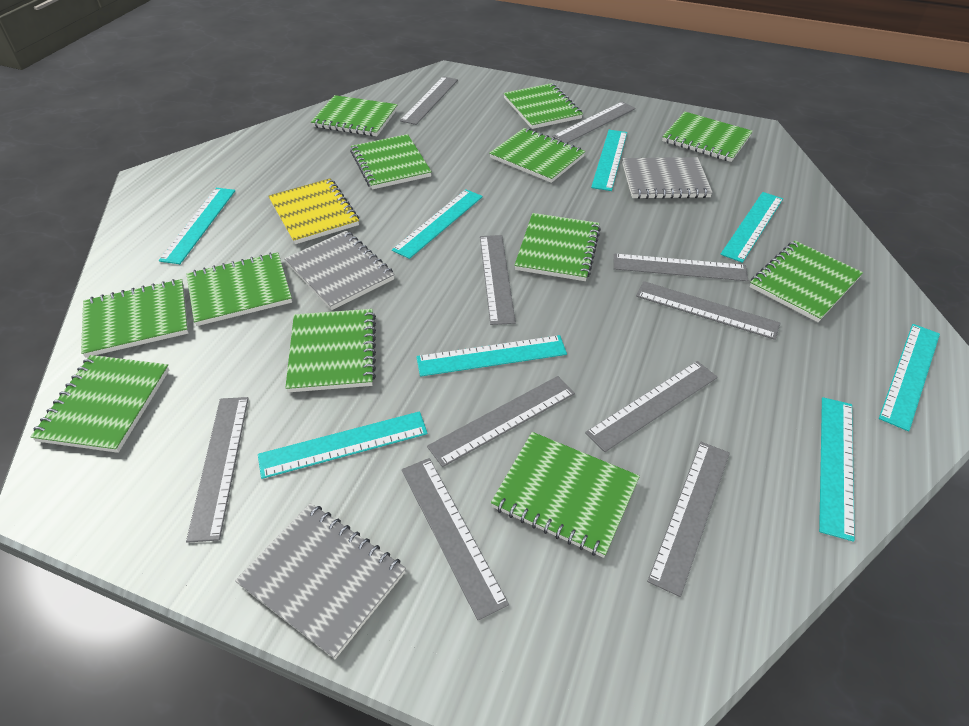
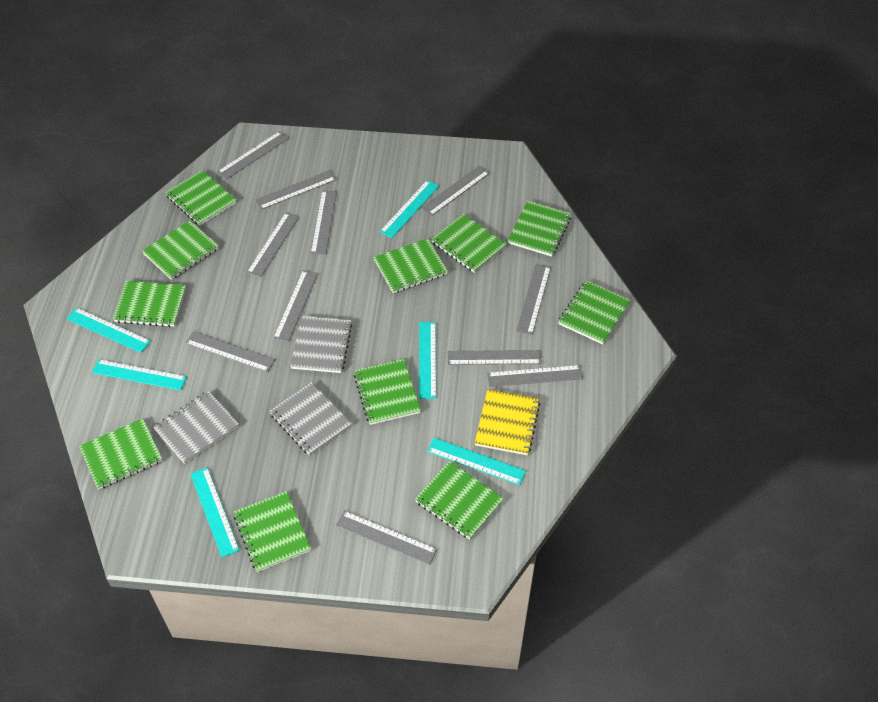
green notebook: 12 -> 11
grey ruler: 10 -> 11
turquoise ruler: 8 -> 6

